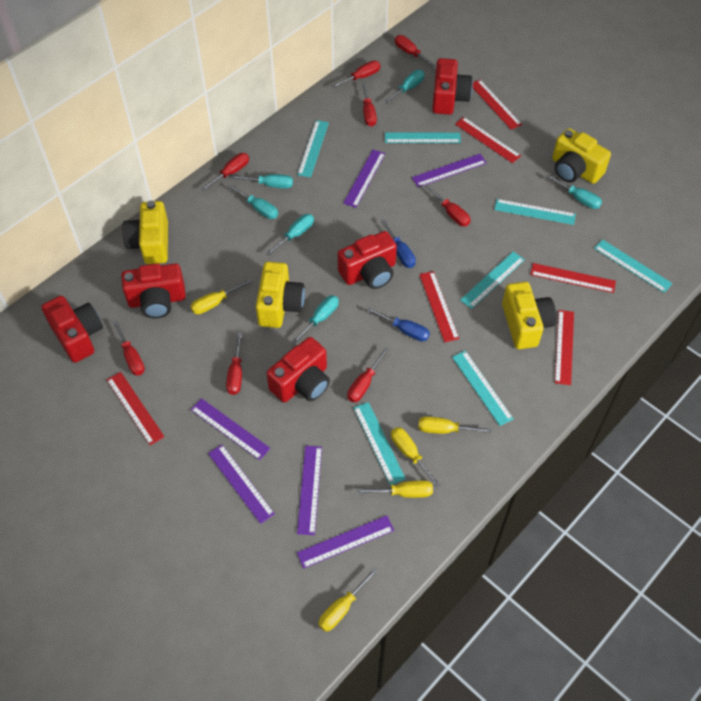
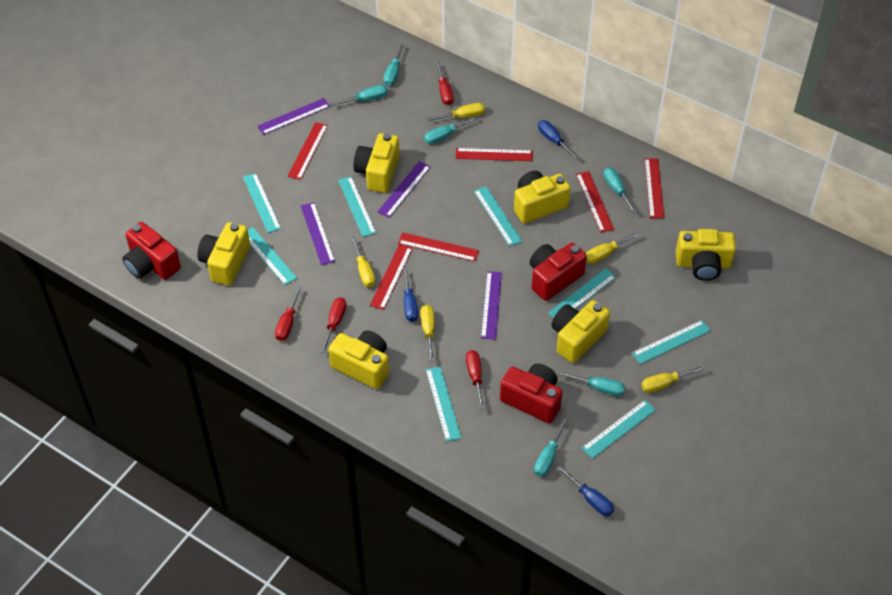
blue screwdriver: 2 -> 3
purple ruler: 6 -> 4
red camera: 5 -> 3
red screwdriver: 8 -> 4
turquoise ruler: 7 -> 8
yellow camera: 4 -> 6

